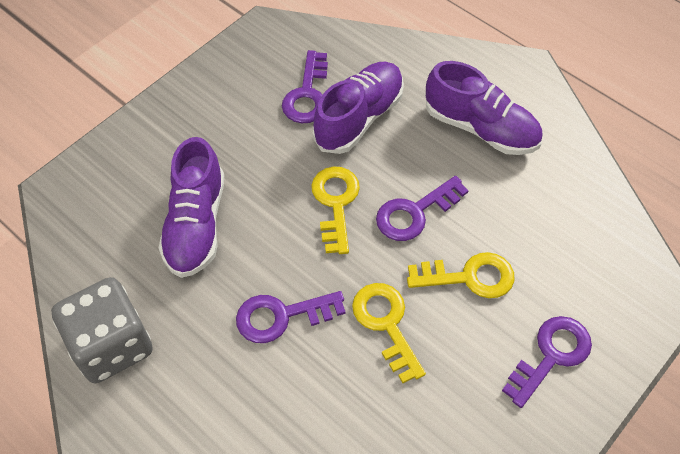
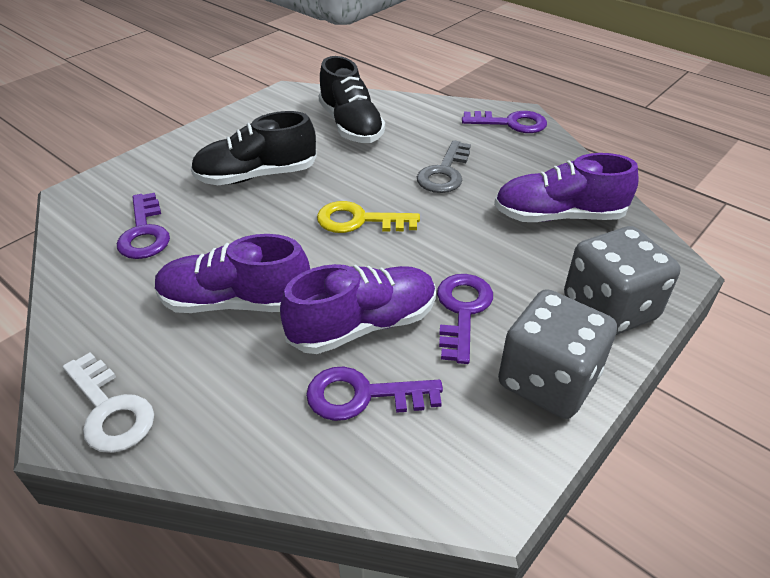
black shoe: 0 -> 2
grey dice: 1 -> 2
grey key: 0 -> 1
white key: 0 -> 1
yellow key: 3 -> 1

